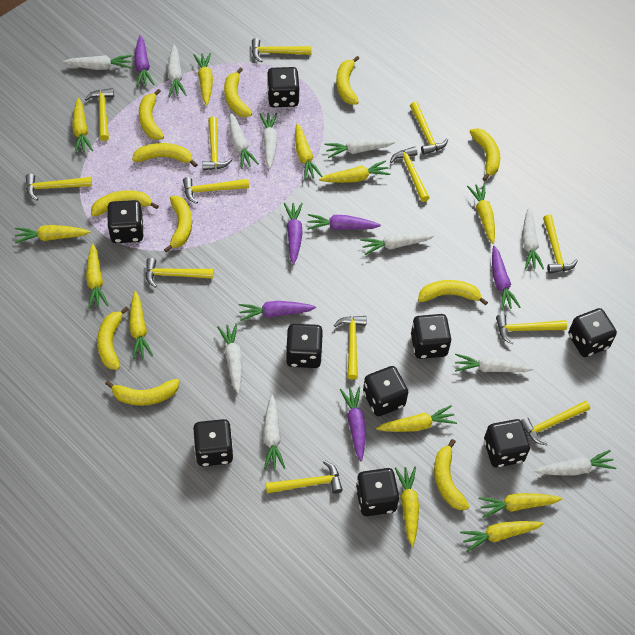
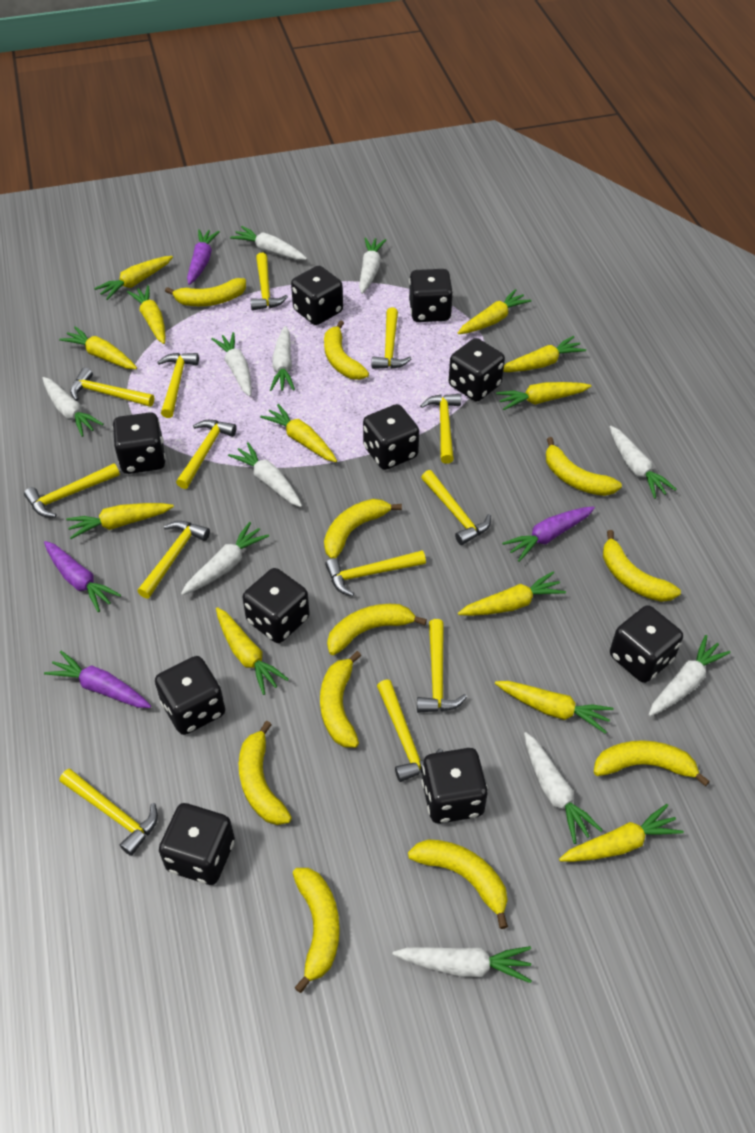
black dice: 9 -> 10
purple carrot: 6 -> 4

